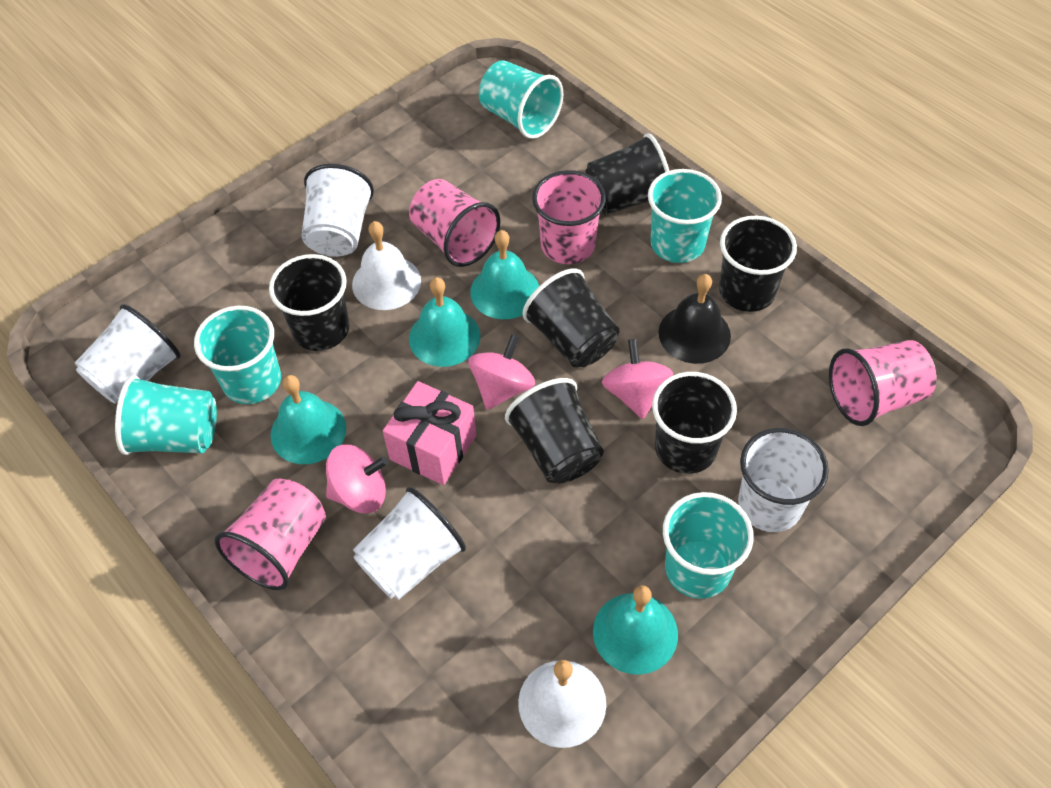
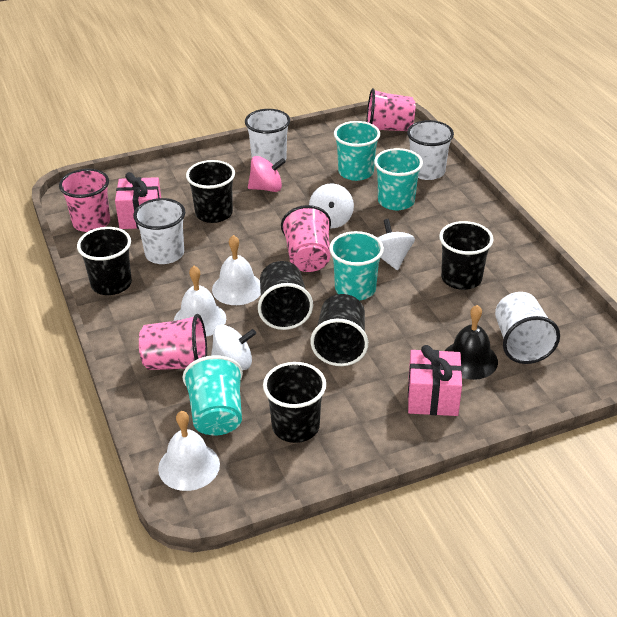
pink gift: 1 -> 2
pink spinning top: 3 -> 1
turquoise bell: 4 -> 0
turquoise cup: 5 -> 4
white bell: 2 -> 3
white spinning top: 0 -> 3

